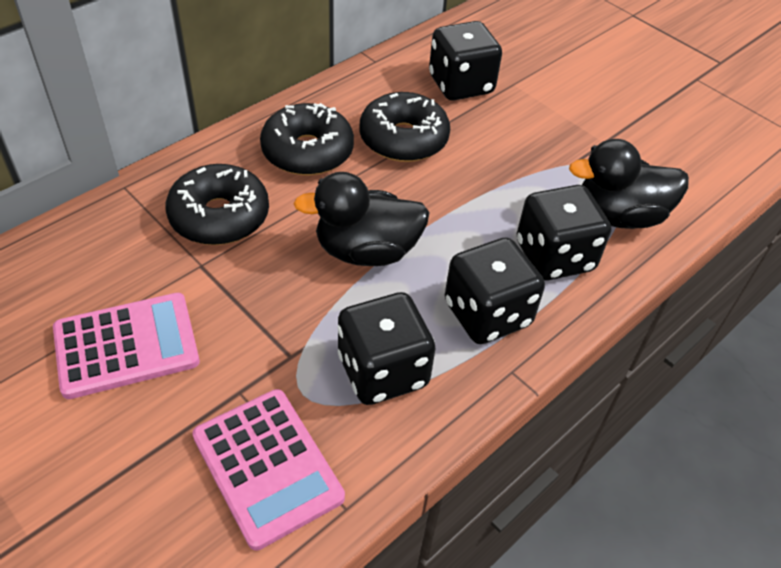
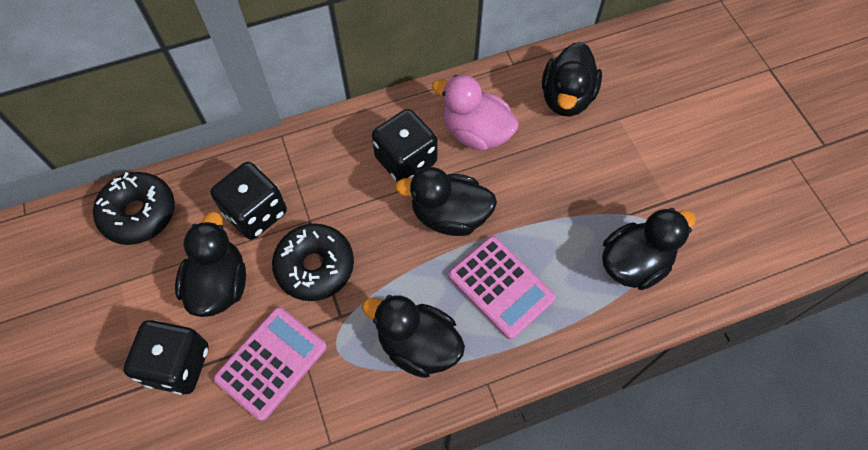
black dice: 4 -> 3
black donut: 3 -> 2
black duck: 2 -> 5
pink duck: 0 -> 1

